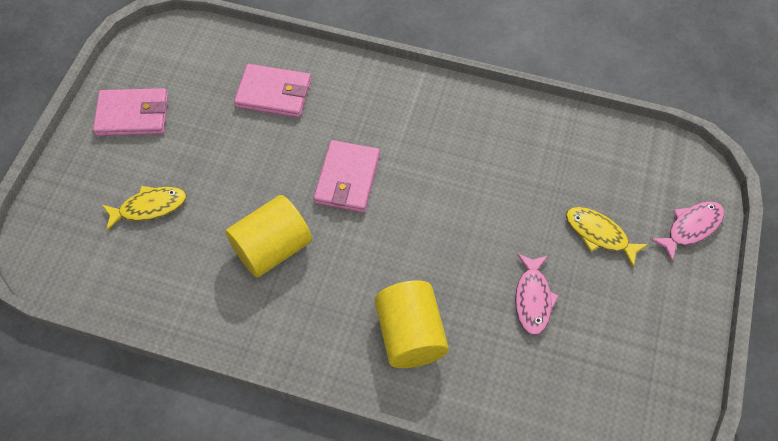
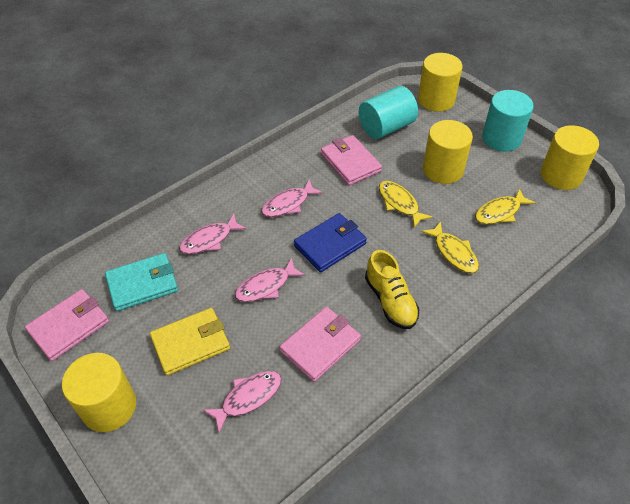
blue wallet: 0 -> 1
pink fish: 2 -> 4
turquoise cylinder: 0 -> 2
turquoise wallet: 0 -> 1
yellow cylinder: 2 -> 4
yellow fish: 2 -> 3
yellow shoe: 0 -> 1
yellow wallet: 0 -> 1

